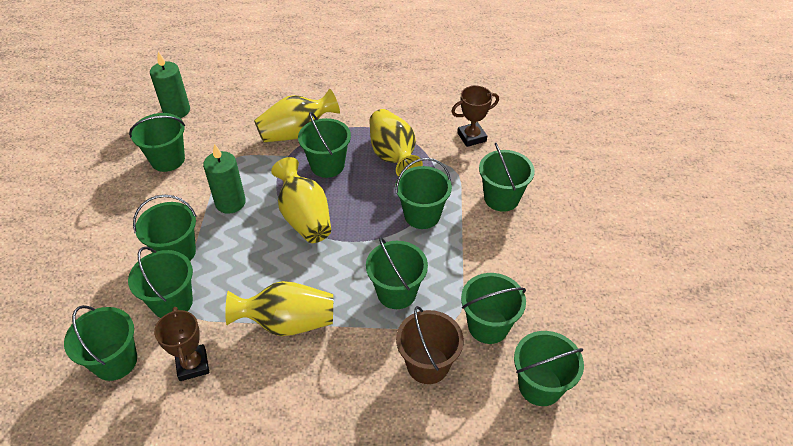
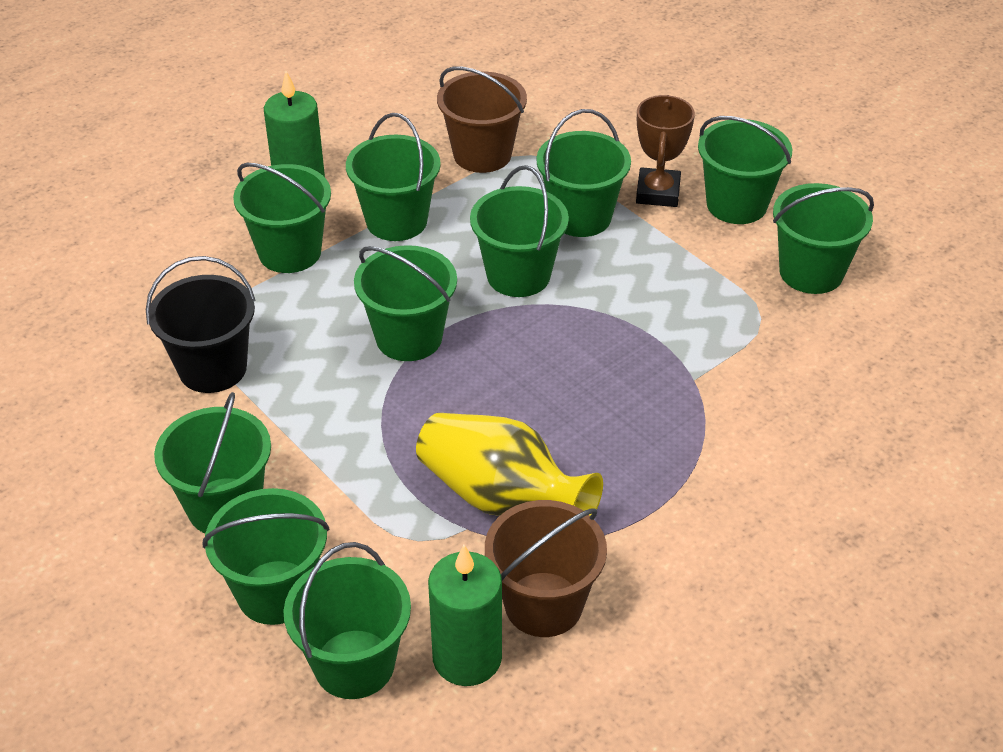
black bucket: 0 -> 1
brown bucket: 1 -> 2
brown trophy: 2 -> 1
yellow vase: 4 -> 1

